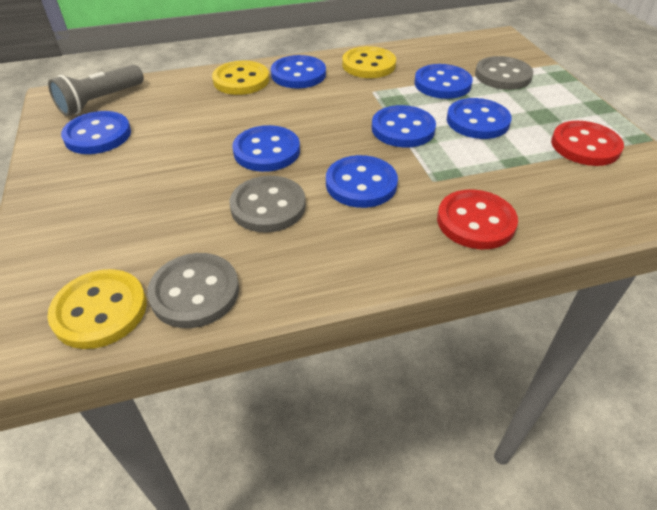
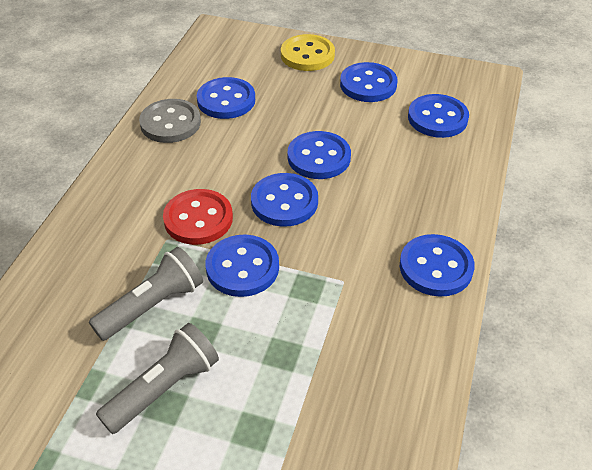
grey button: 3 -> 1
grey flashlight: 1 -> 2
red button: 2 -> 1
yellow button: 3 -> 1

